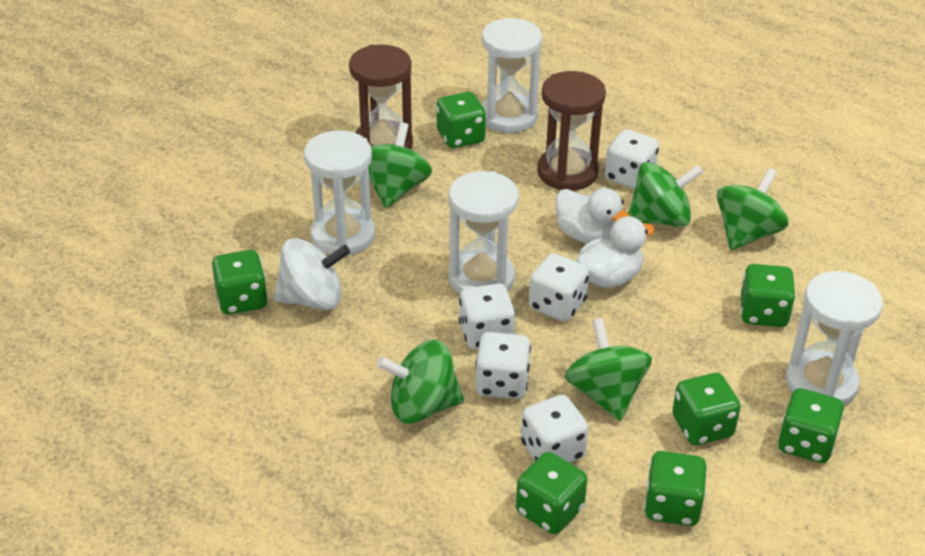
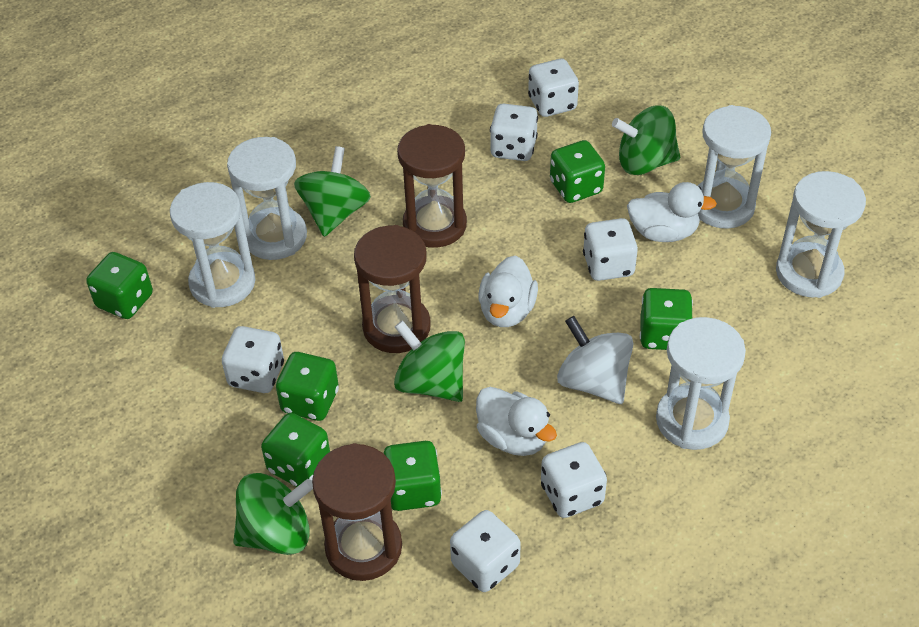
brown hourglass: 2 -> 3
green dice: 7 -> 6
green spinning top: 5 -> 4
white dice: 5 -> 6
white duck: 2 -> 3
white hourglass: 4 -> 5

